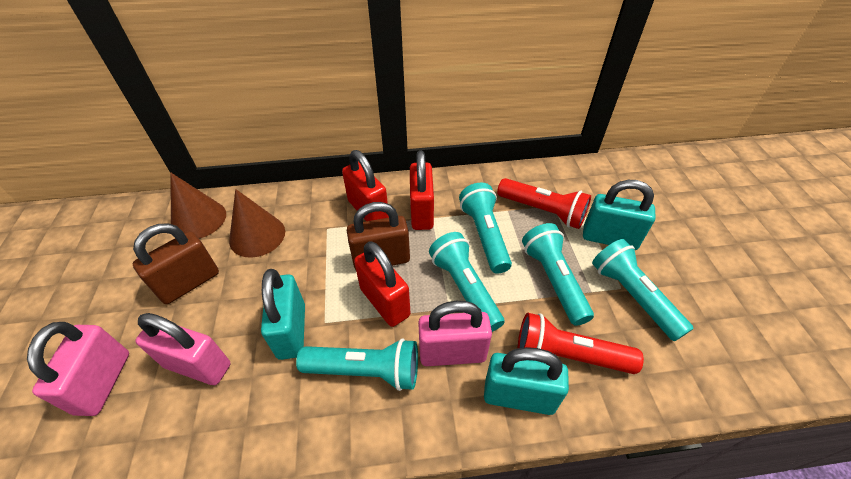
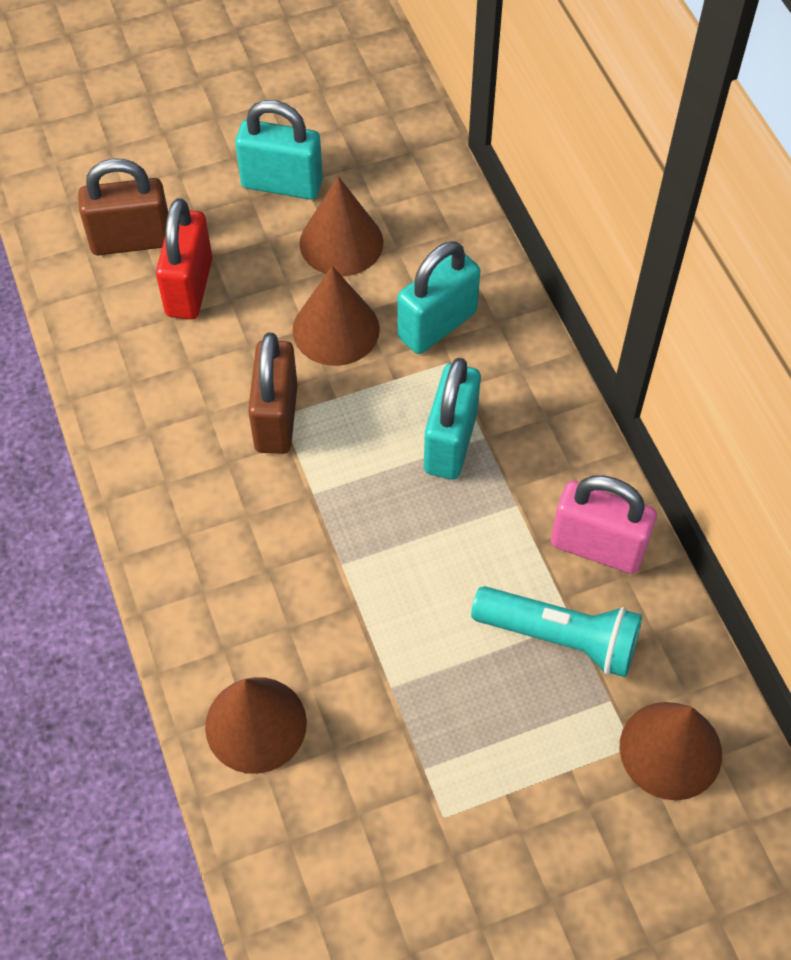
brown cone: 2 -> 4
pink padlock: 3 -> 1
red flashlight: 2 -> 0
red padlock: 3 -> 1
turquoise flashlight: 5 -> 1

